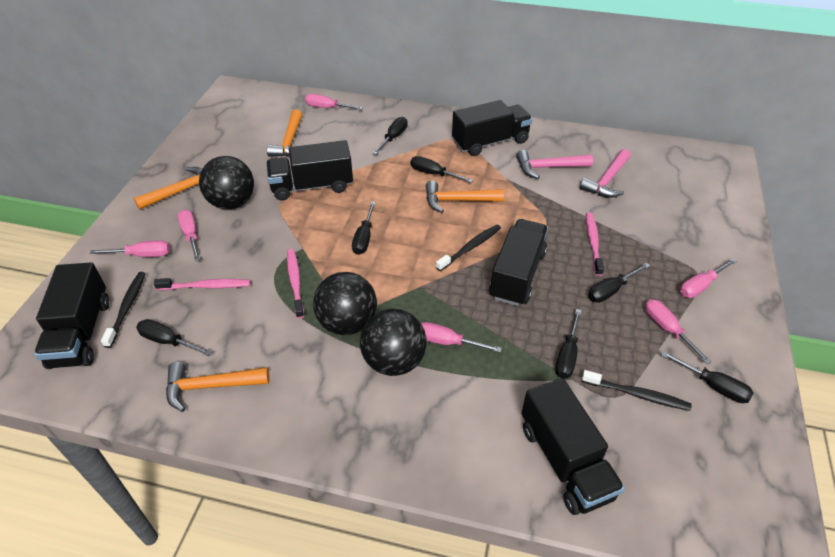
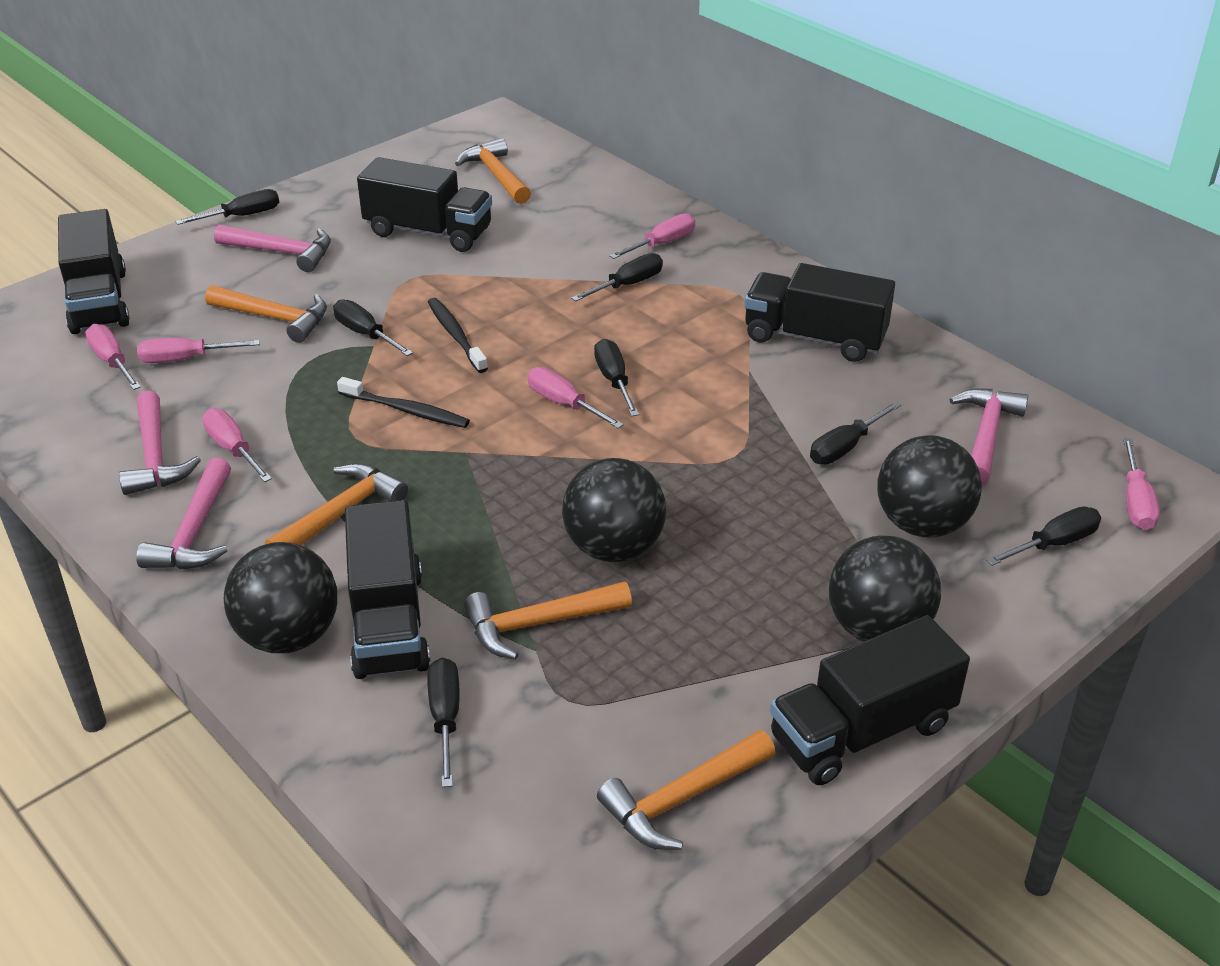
black ball: 3 -> 4
black toothbrush: 3 -> 2
orange hammer: 4 -> 5
pink hammer: 2 -> 4
pink toothbrush: 3 -> 0

